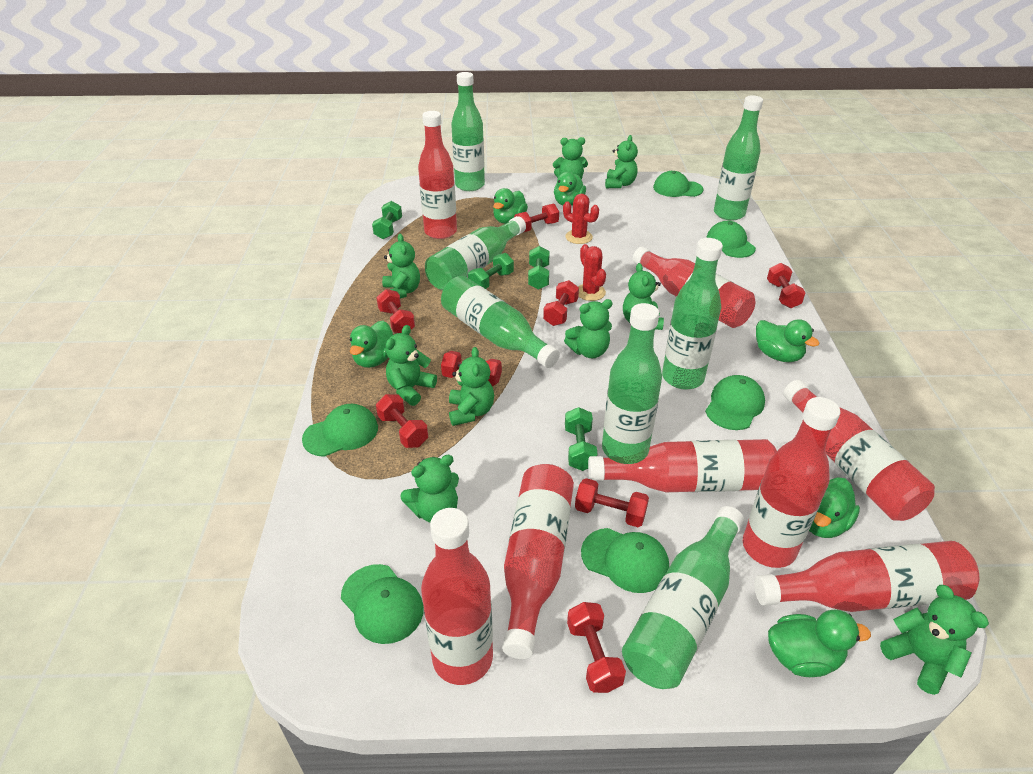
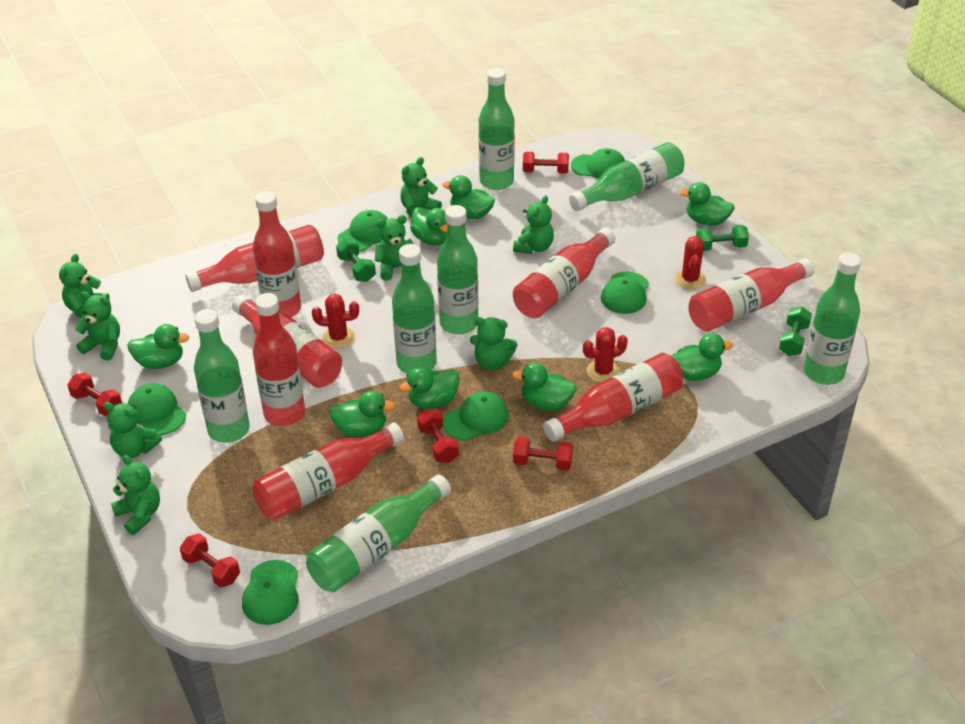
green duck: 6 -> 8
green dumbbell: 4 -> 3
green teddy bear: 9 -> 8
red cactus: 2 -> 3
red dumbbell: 8 -> 5

